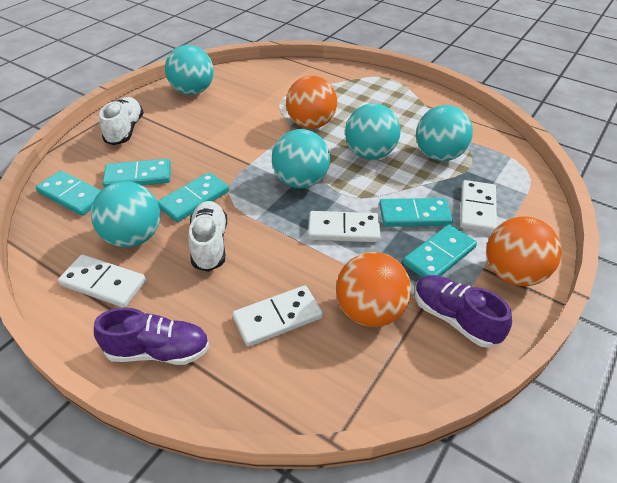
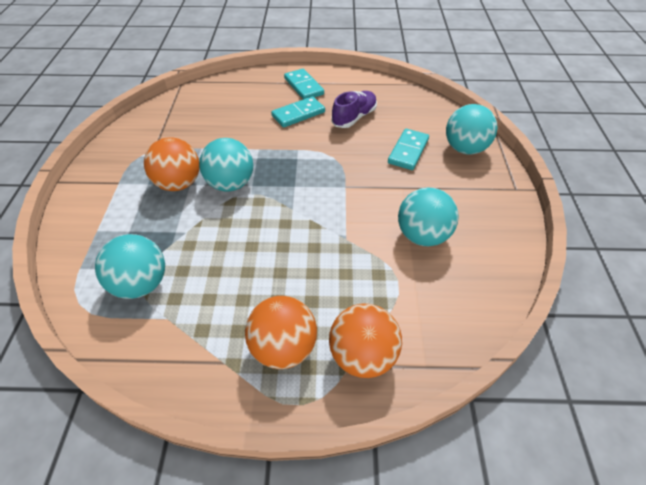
purple shoe: 2 -> 1
turquoise ball: 5 -> 4
turquoise domino: 5 -> 3
white domino: 4 -> 0
white shoe: 2 -> 0

